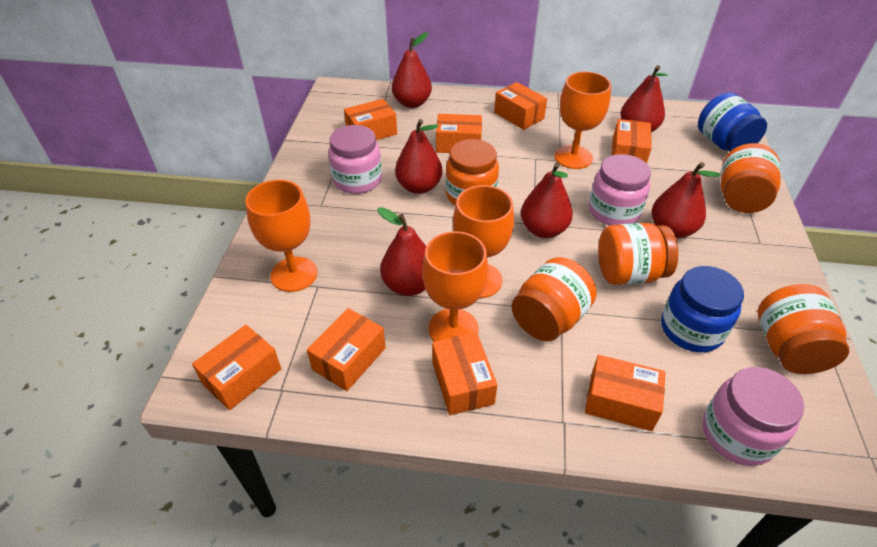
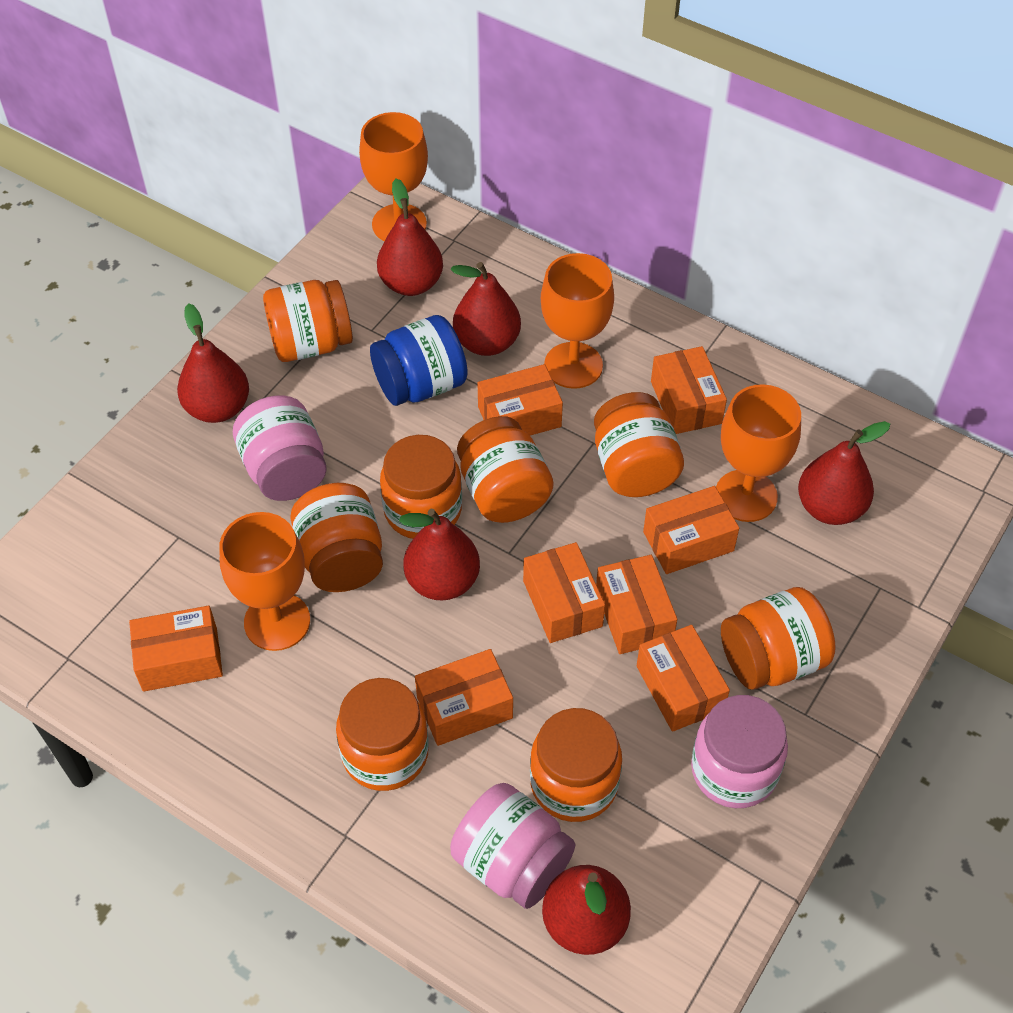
blue jar: 2 -> 1
orange jar: 5 -> 8

